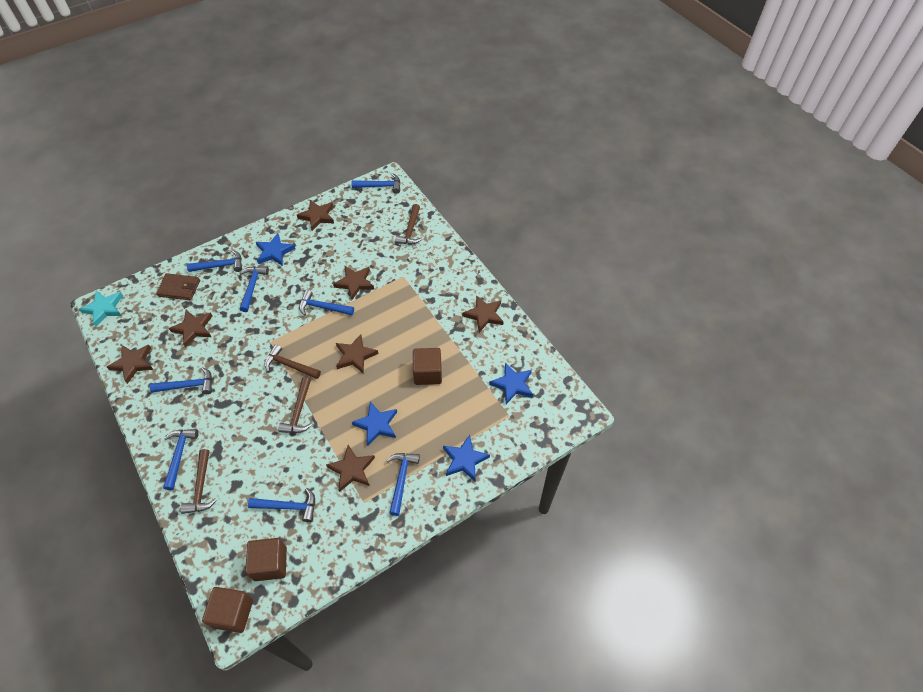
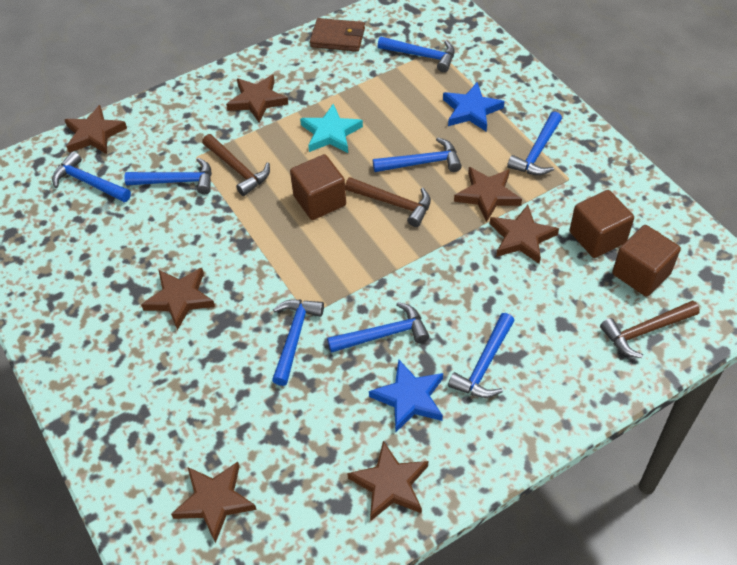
blue star: 4 -> 2
brown hammer: 4 -> 3

